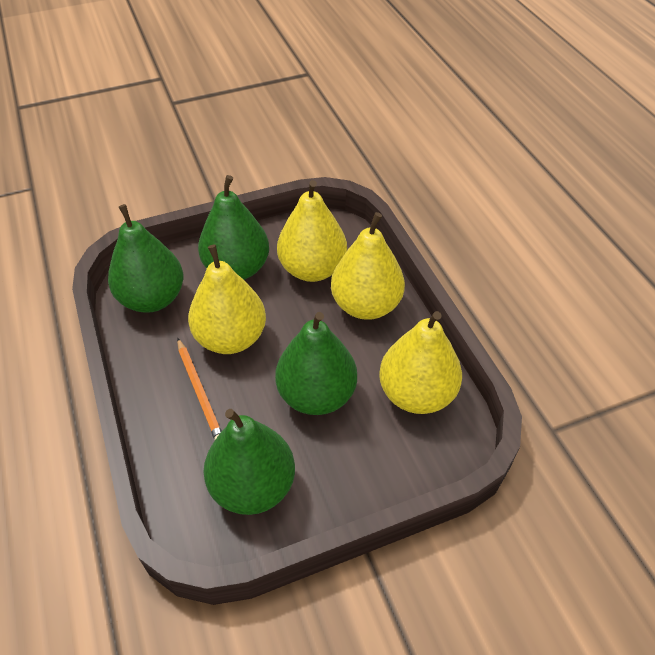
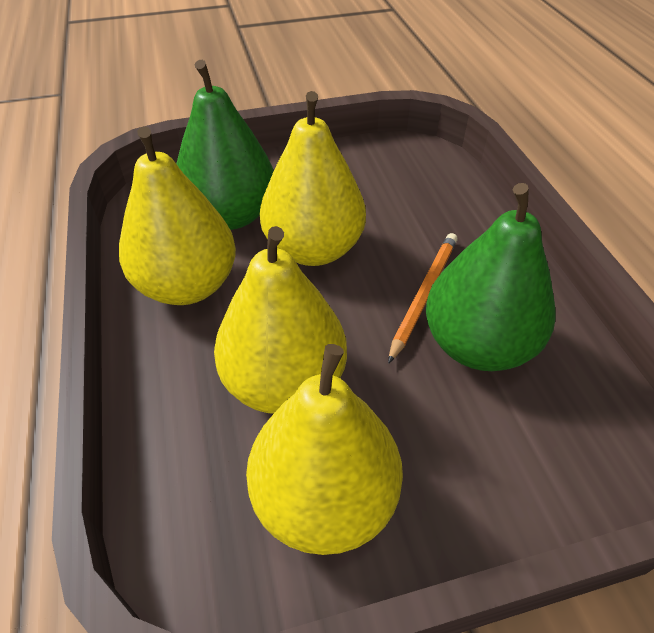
green pear: 4 -> 2

